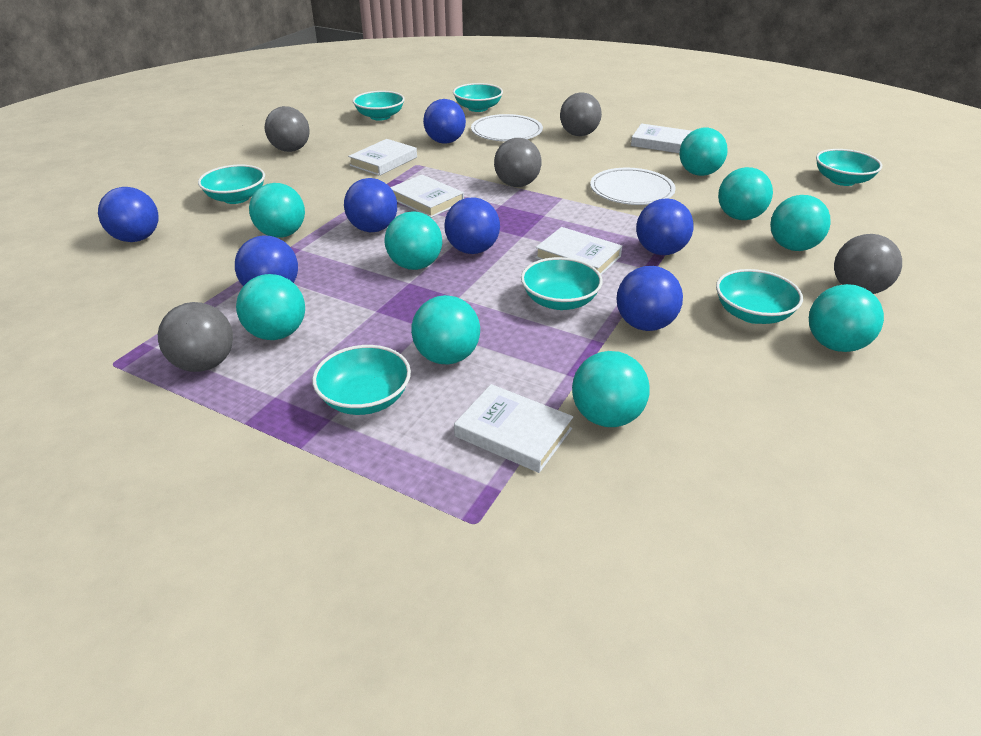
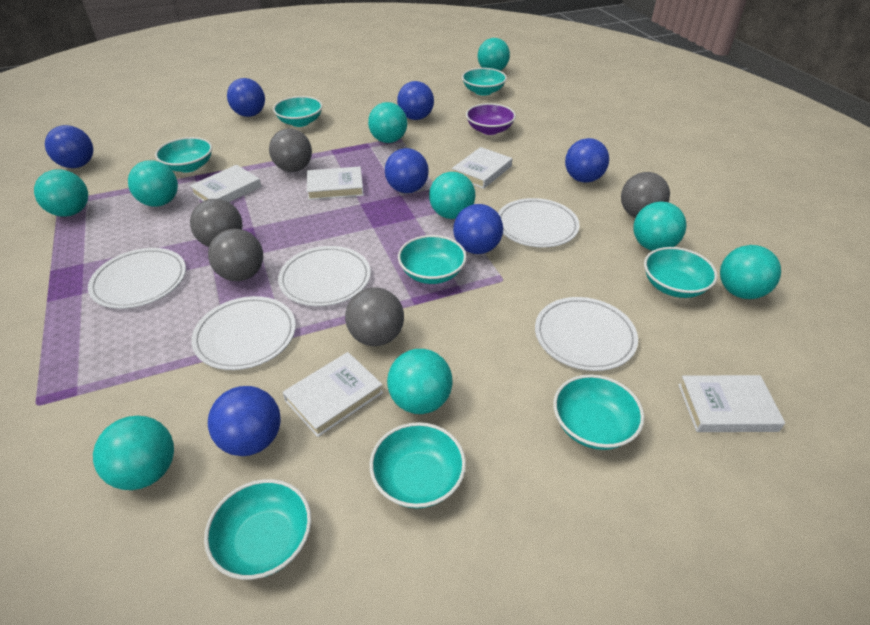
purple bowl: 0 -> 1
turquoise bowl: 7 -> 8
white plate: 2 -> 5

